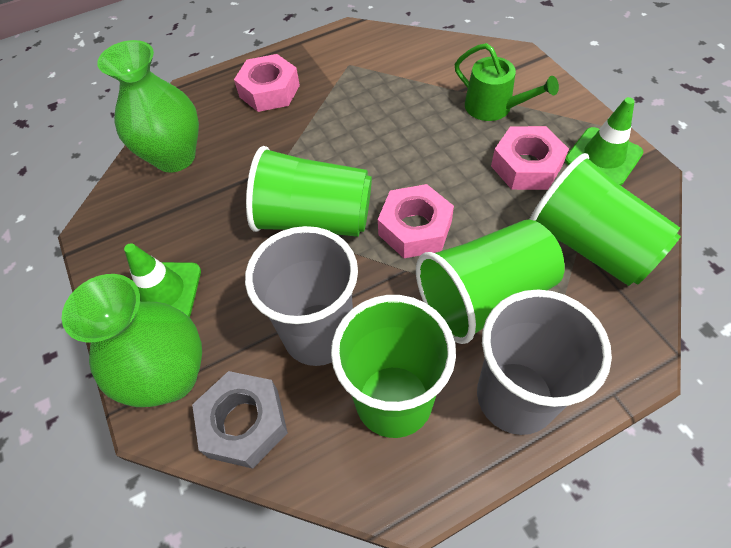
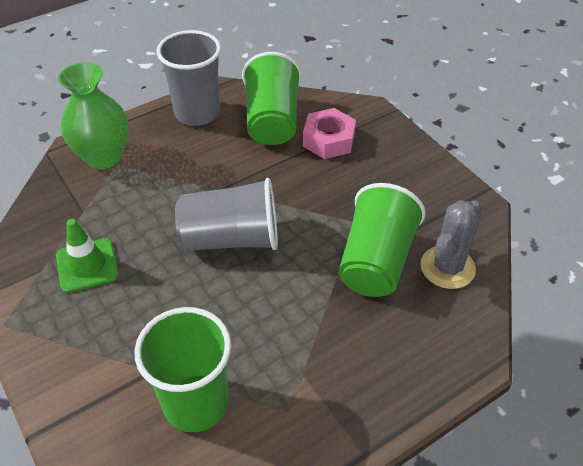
green cup: 4 -> 3
green traffic cone: 2 -> 1
green vase: 2 -> 1
green watering can: 1 -> 0
grey cactus: 0 -> 1
grey nut: 1 -> 0
pink nut: 3 -> 1

